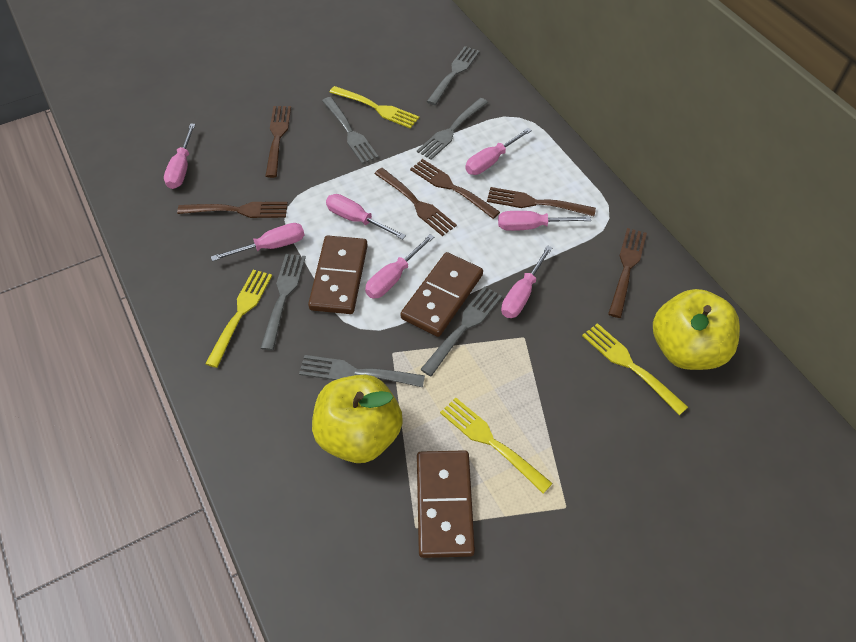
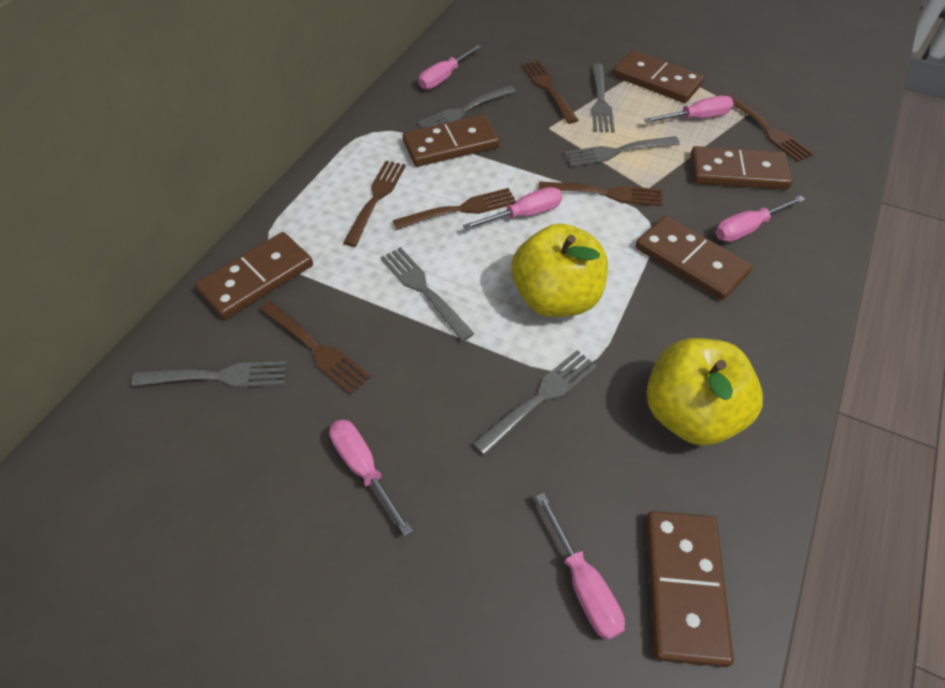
brown domino: 3 -> 6
pink screwdriver: 7 -> 6
yellow fork: 4 -> 0

